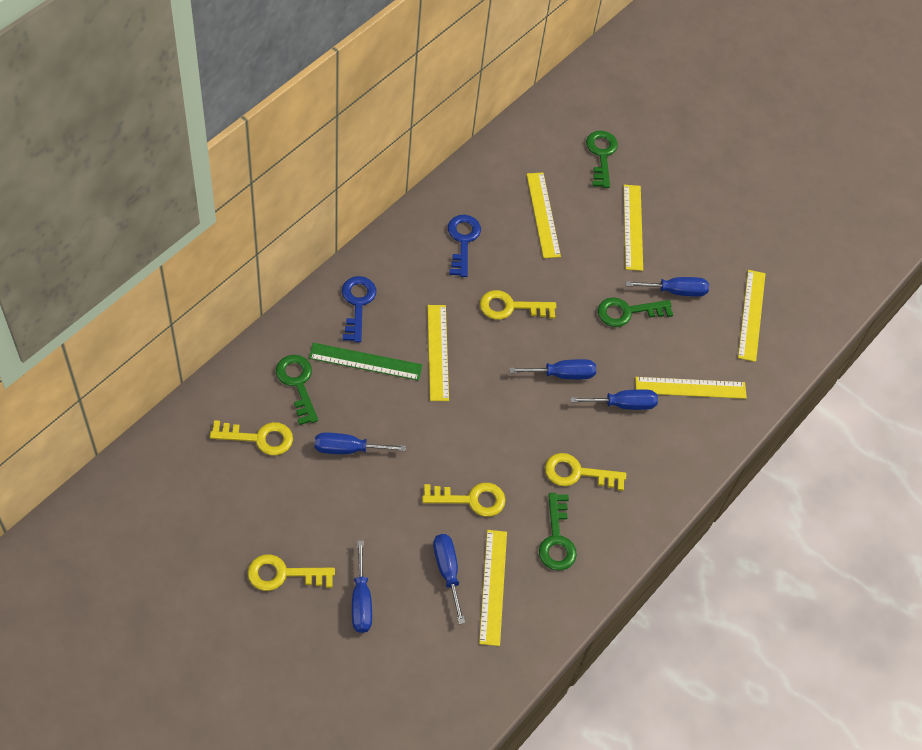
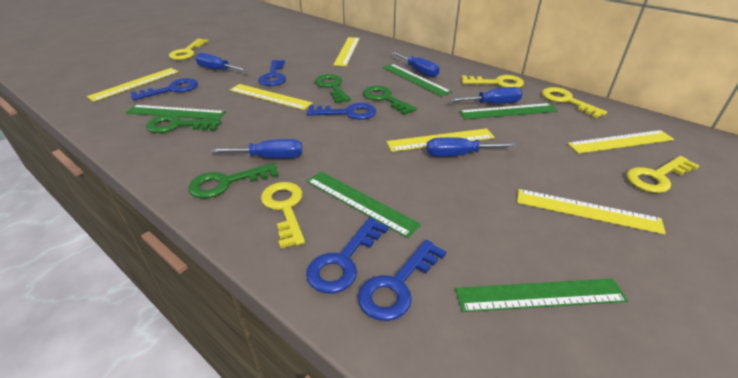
blue key: 2 -> 5
blue screwdriver: 6 -> 5
green ruler: 1 -> 5

